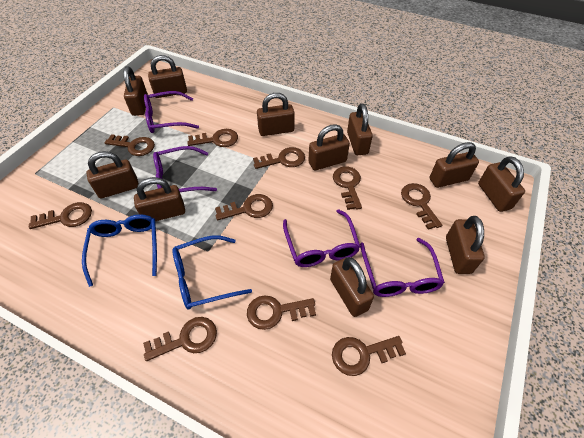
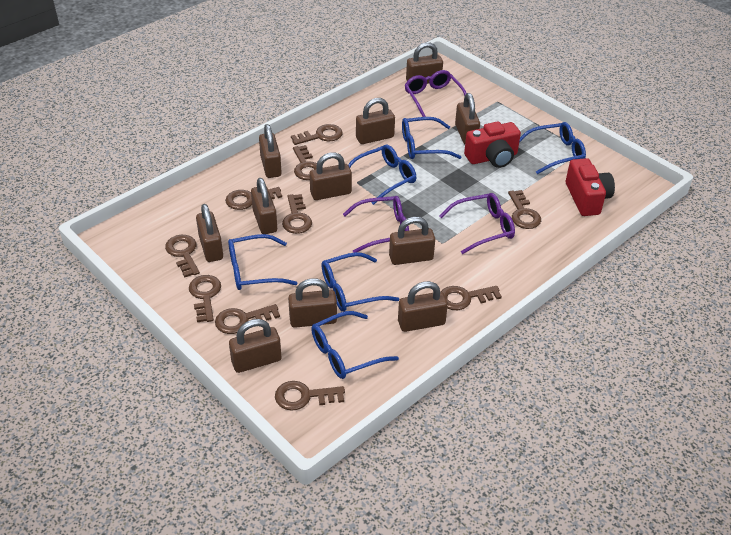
blue glasses: 2 -> 6
purple glasses: 4 -> 3
red camera: 0 -> 2

